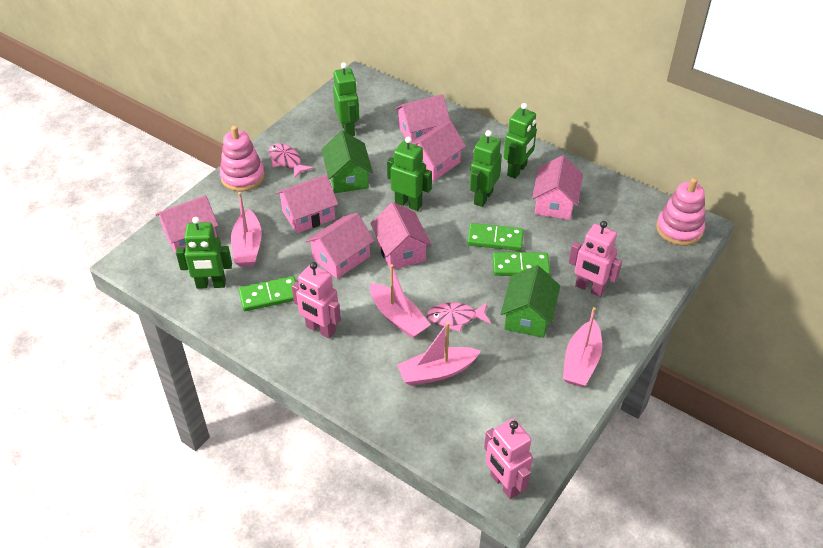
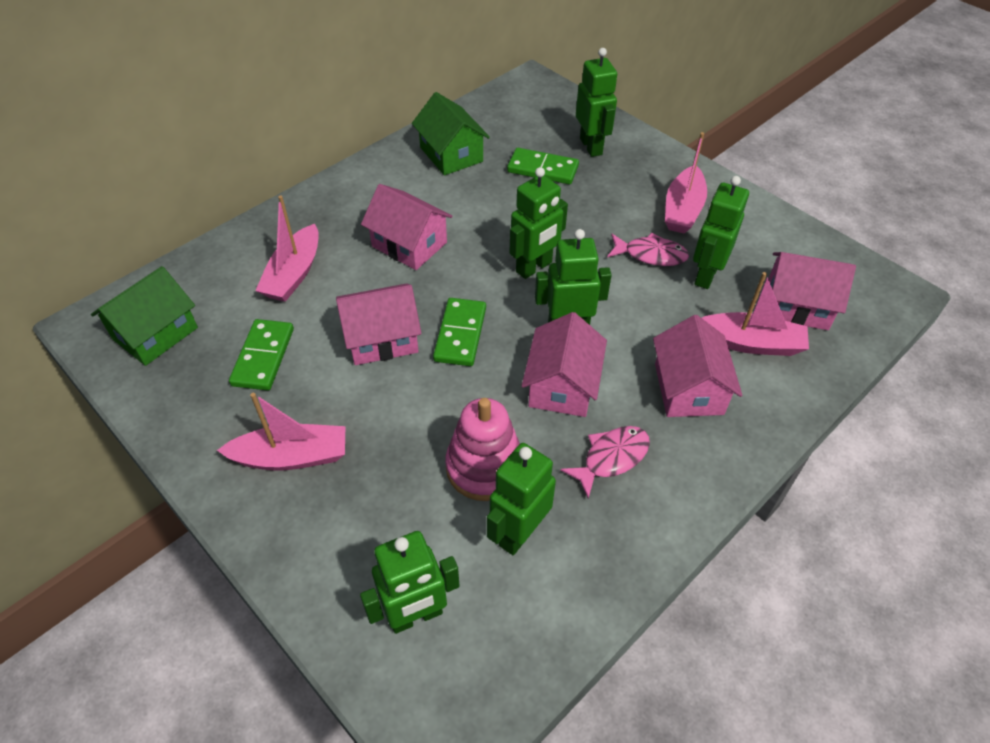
green robot: 5 -> 6
pink house: 7 -> 5
pink robot: 3 -> 0
pink stacking toy: 2 -> 1

